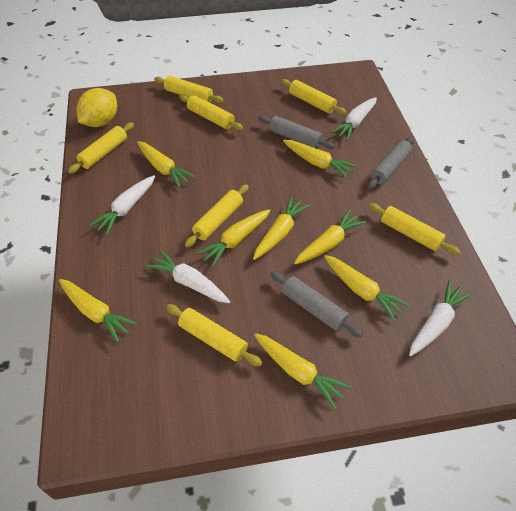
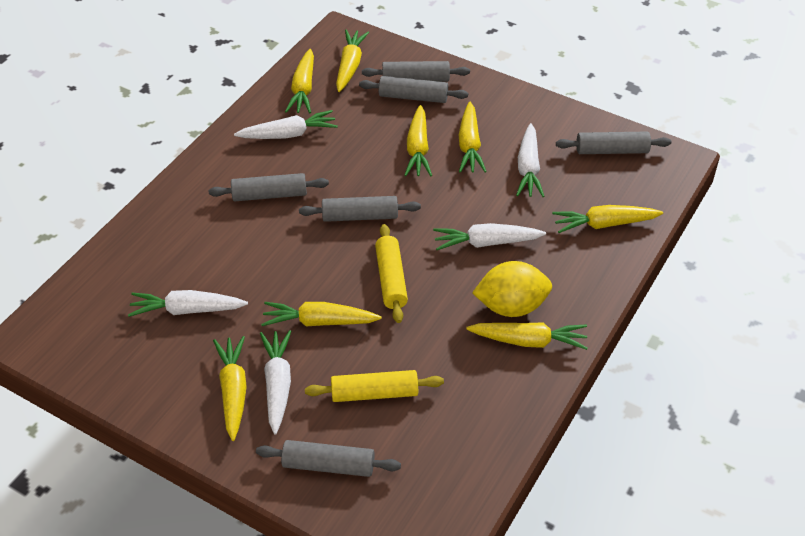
grey rolling pin: 3 -> 6
white carrot: 4 -> 5
yellow rolling pin: 7 -> 2

